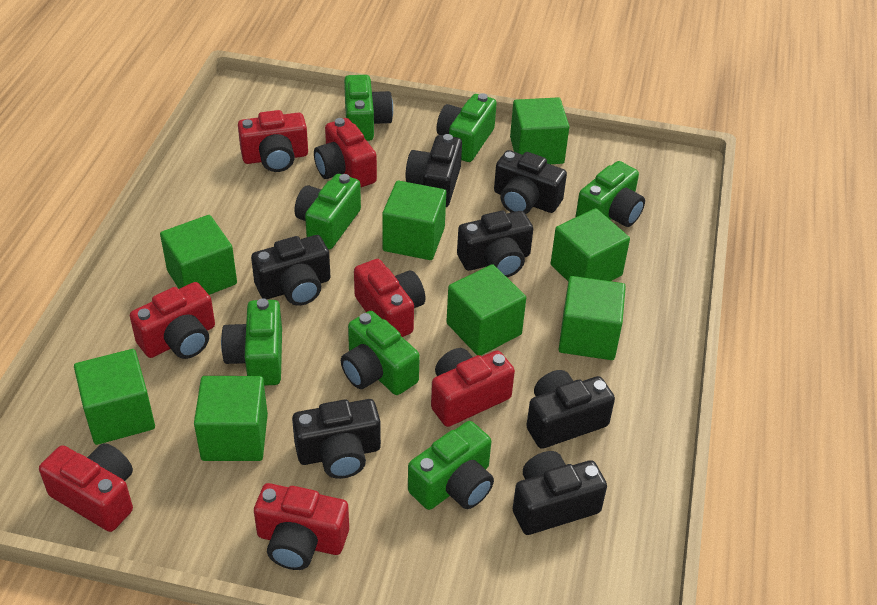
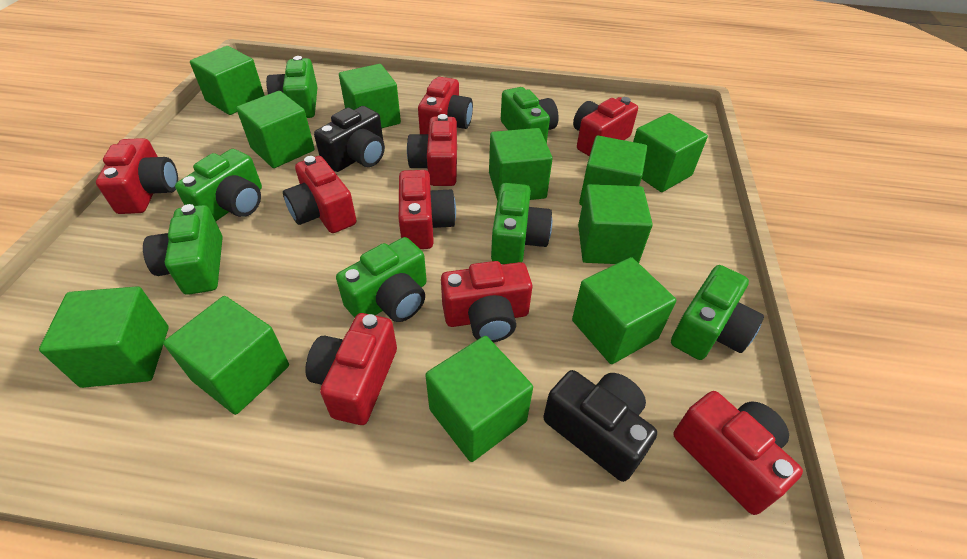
black camera: 7 -> 2
green cube: 8 -> 11
red camera: 7 -> 9

